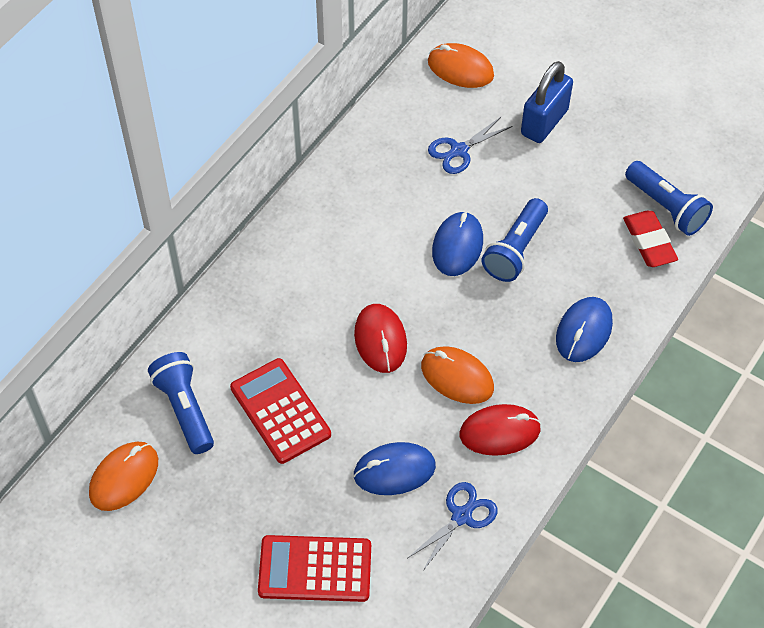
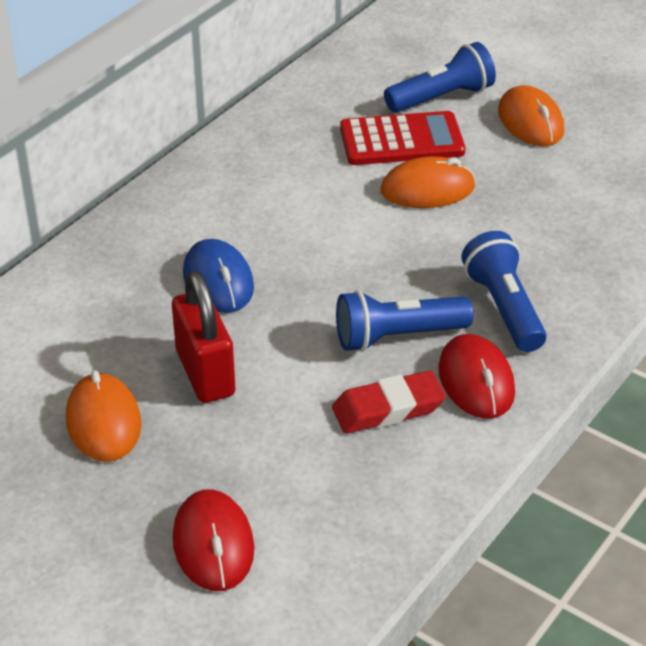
blue mouse: 3 -> 1
blue padlock: 1 -> 0
blue scissors: 2 -> 0
red calculator: 2 -> 1
red padlock: 0 -> 1

